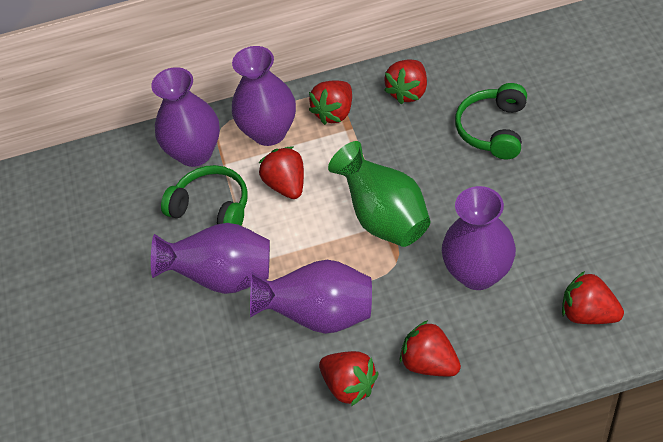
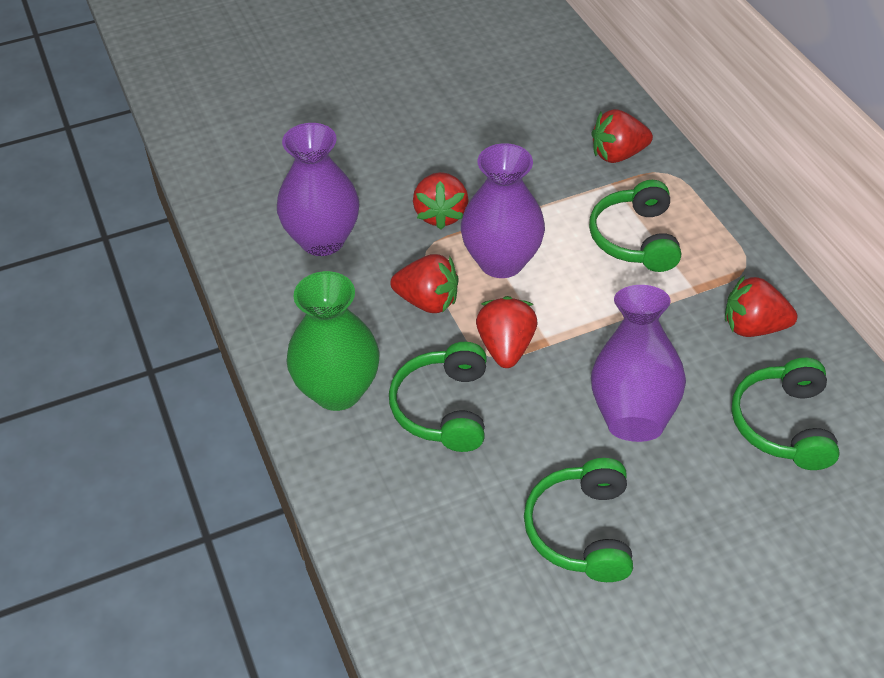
green headphones: 2 -> 4
purple vase: 5 -> 3
red strawberry: 6 -> 5

